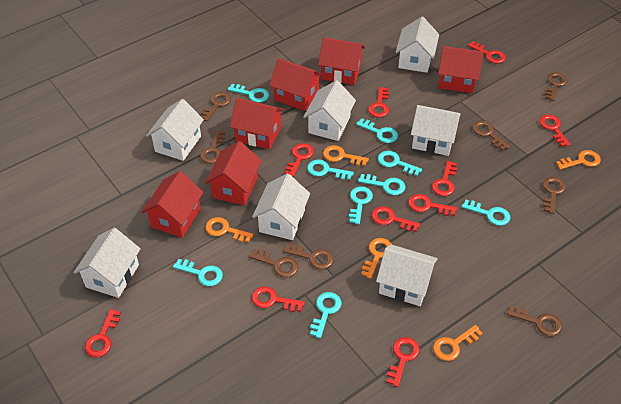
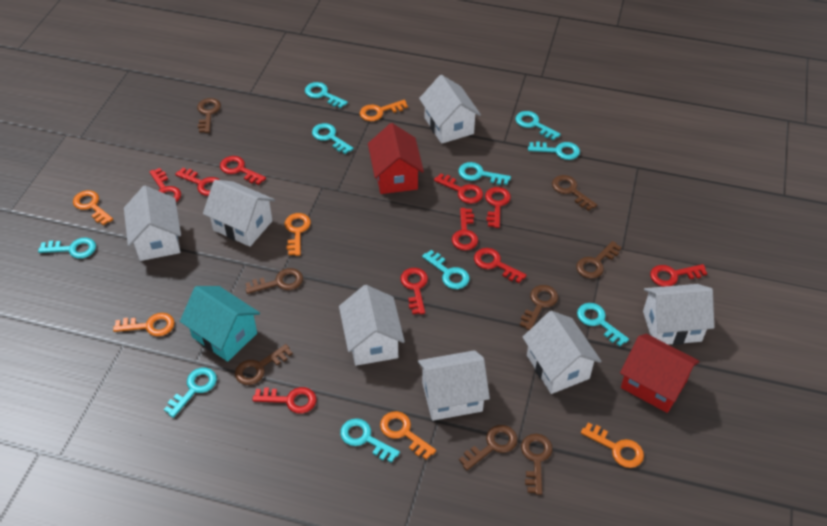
orange key: 5 -> 6
red house: 6 -> 2
turquoise house: 0 -> 1
turquoise key: 9 -> 10

